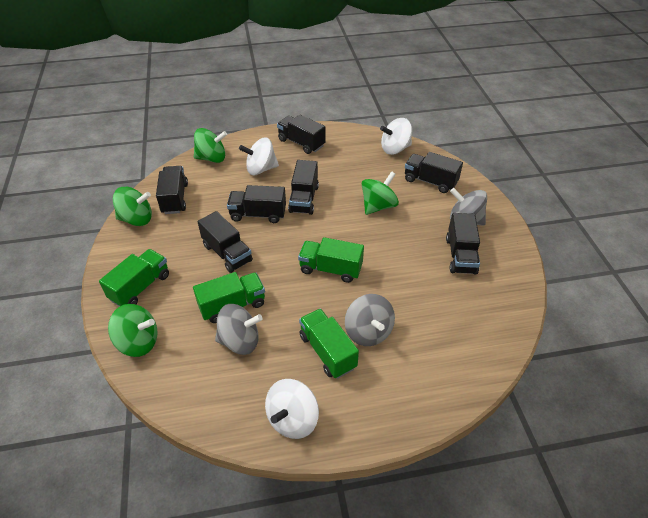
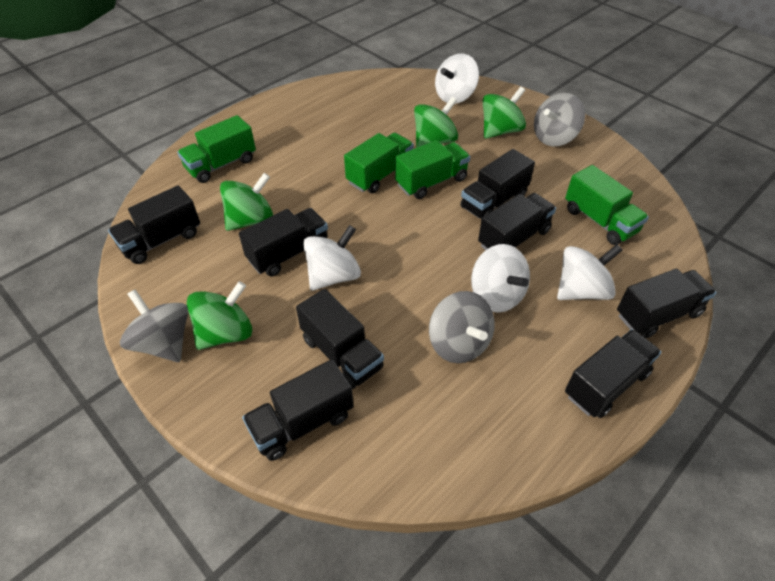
black truck: 7 -> 8
white spinning top: 3 -> 4

